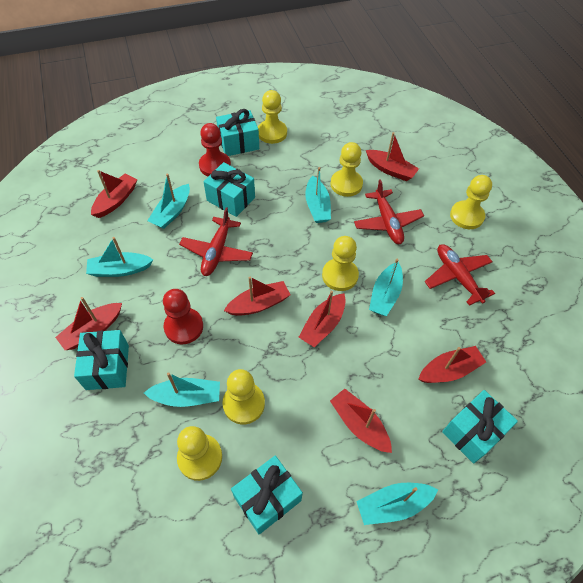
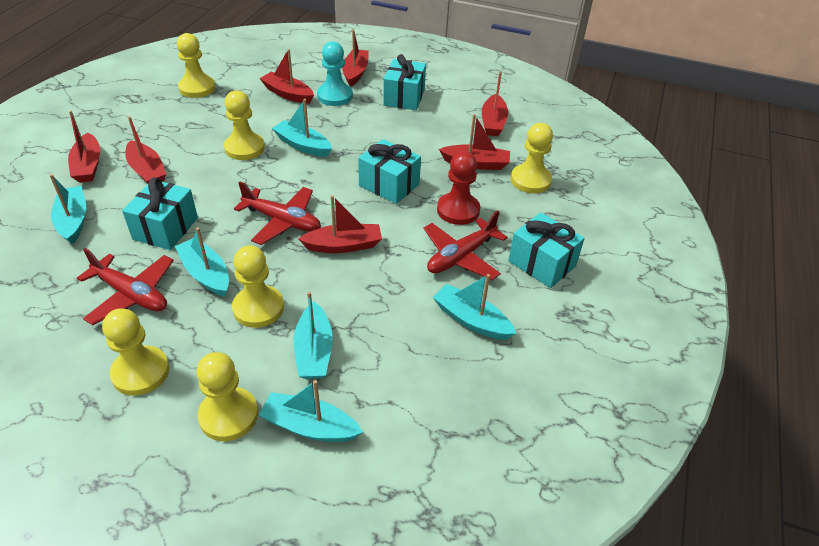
red pawn: 2 -> 1
turquoise gift: 5 -> 4
turquoise pawn: 0 -> 1

